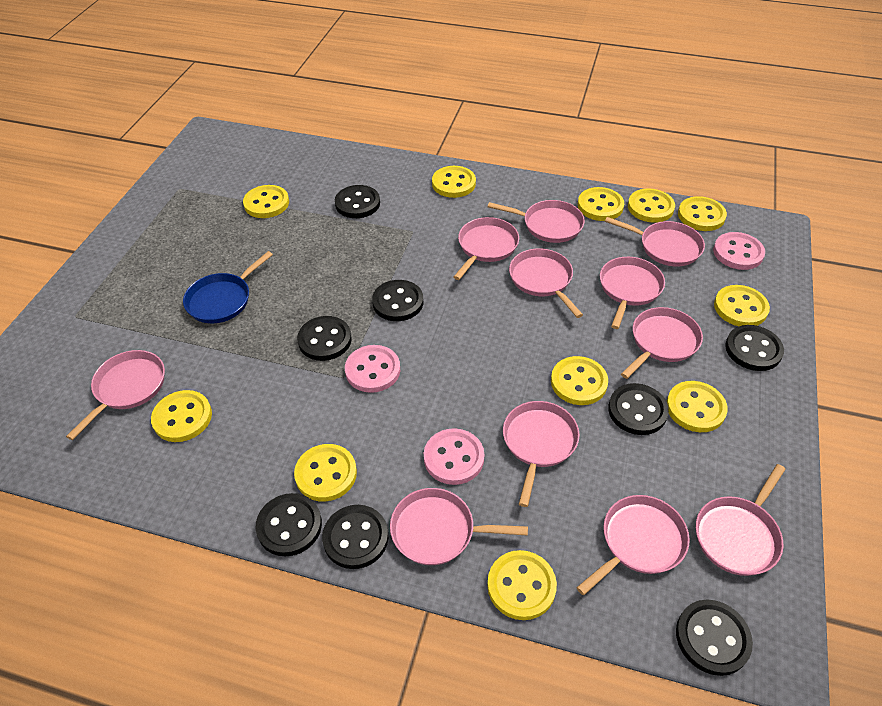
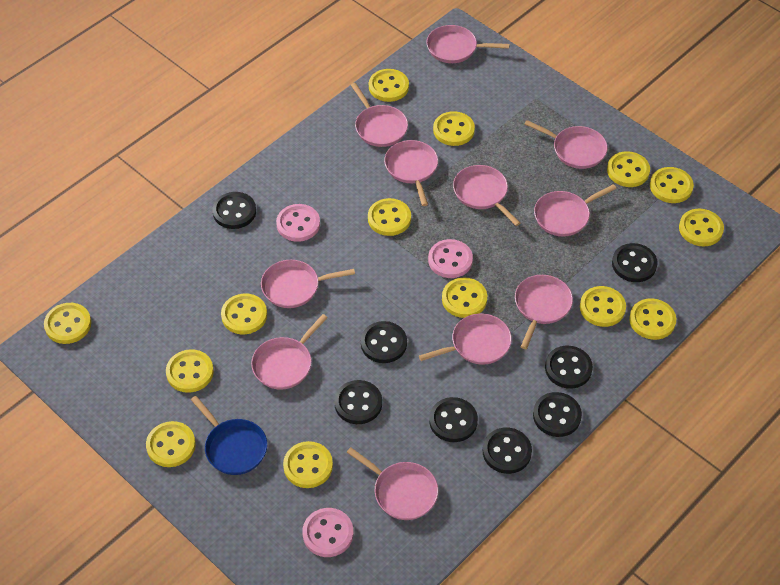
yellow button: 11 -> 14

